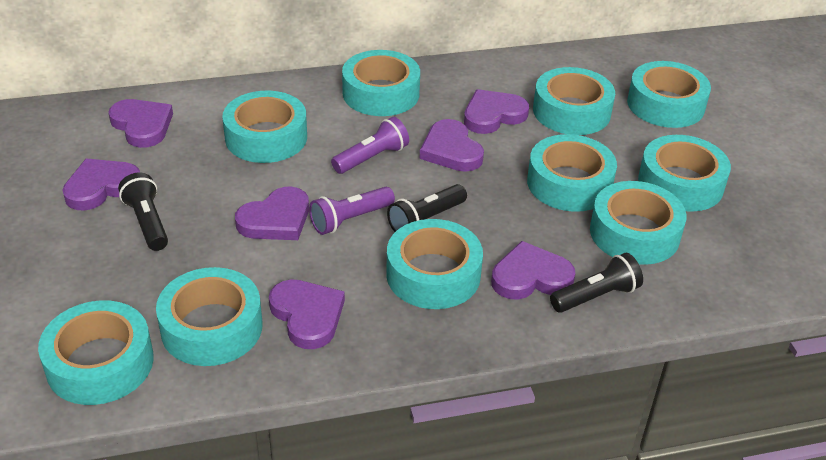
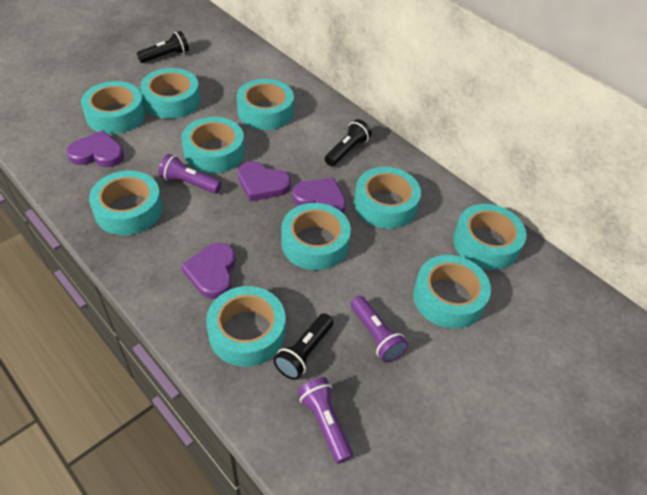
purple flashlight: 2 -> 3
purple heart: 7 -> 4

